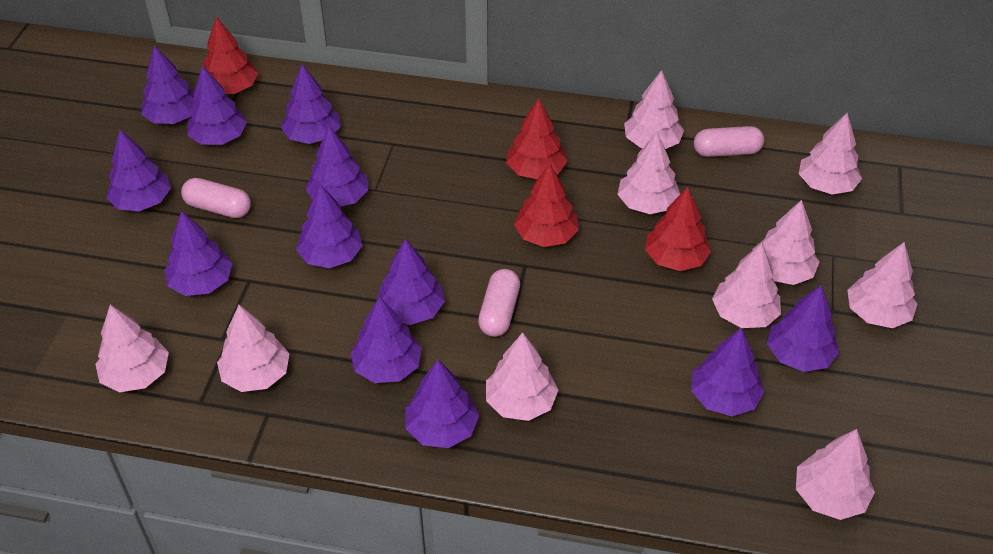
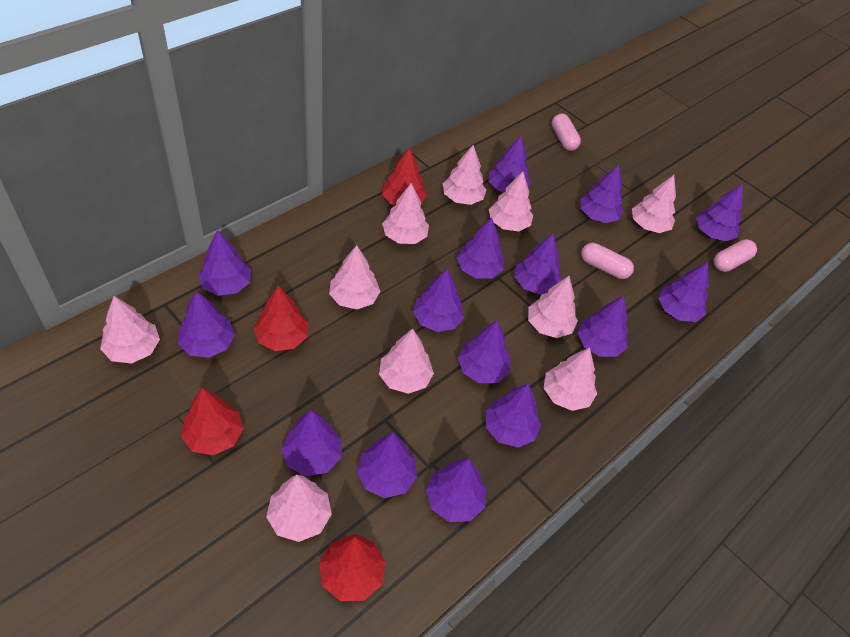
purple tree: 12 -> 15

